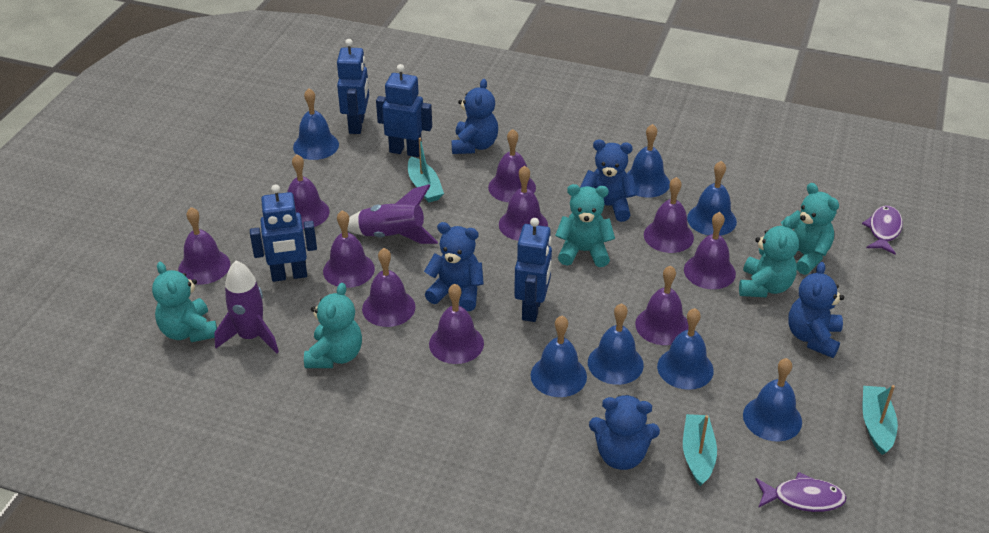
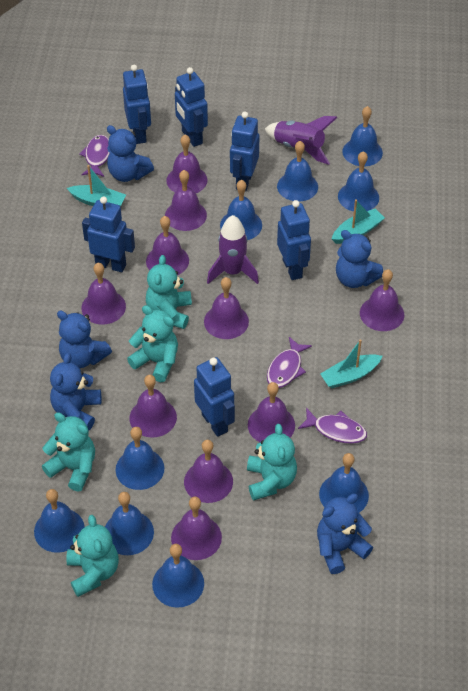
blue bell: 7 -> 9
blue robot: 4 -> 6
purple fish: 2 -> 3

